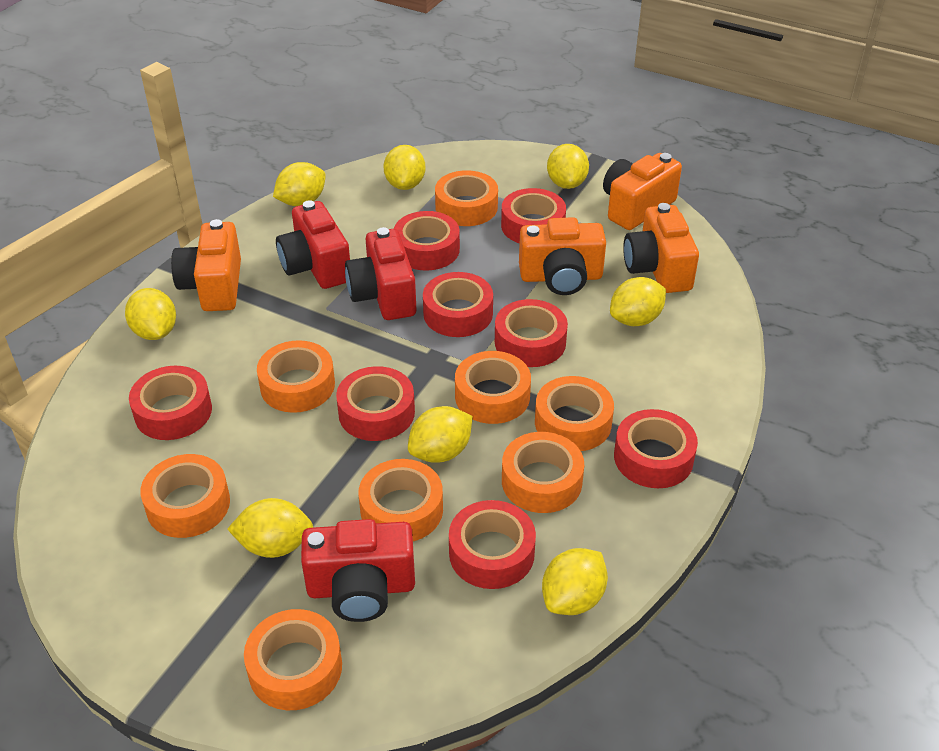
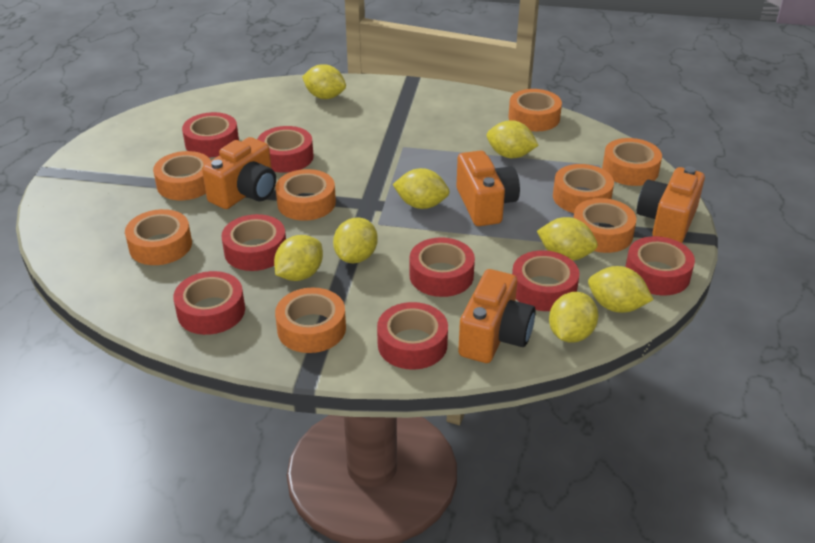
red camera: 3 -> 0

